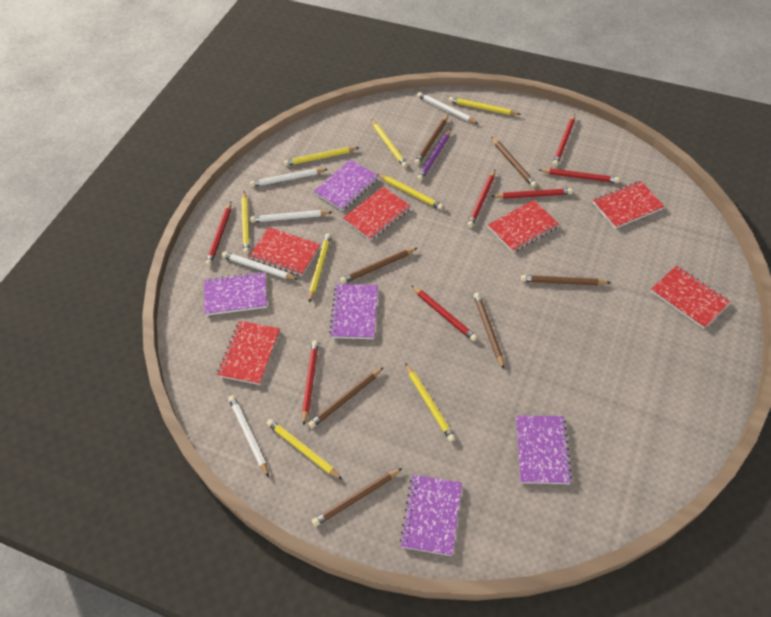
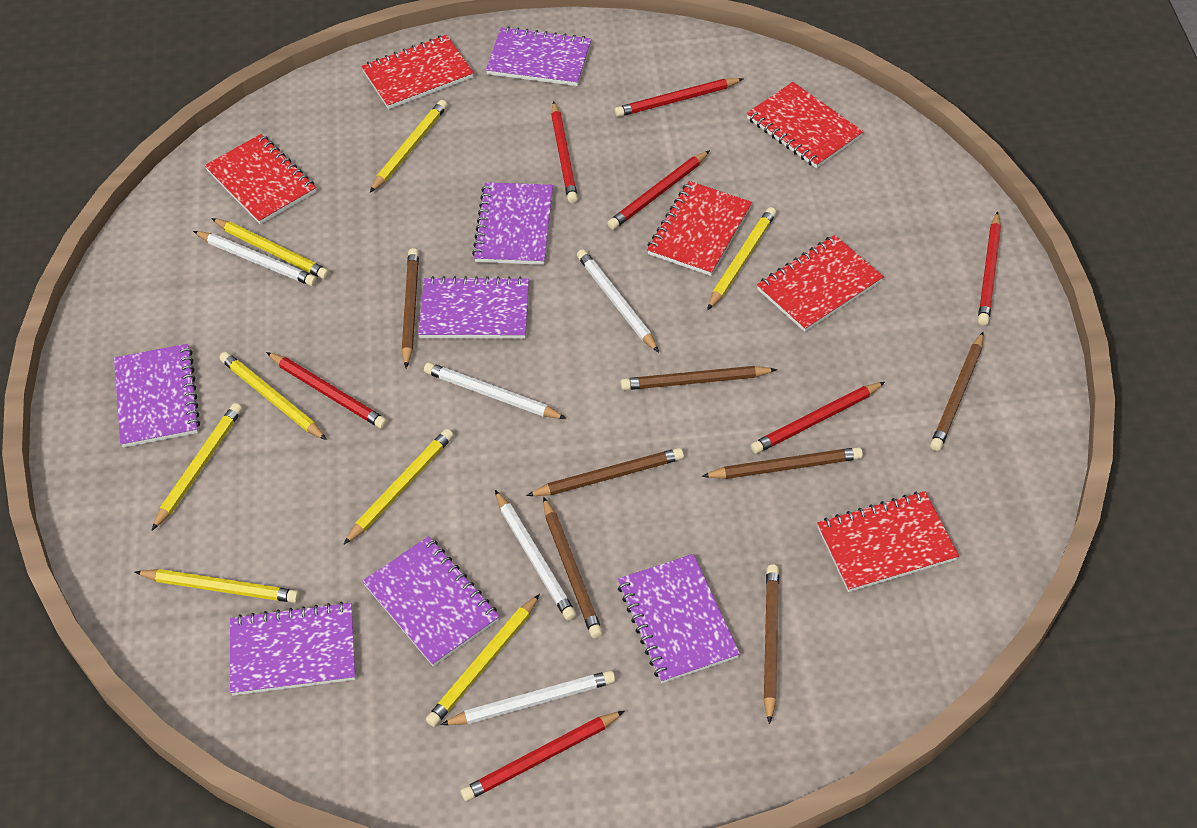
purple notebook: 5 -> 7
purple pencil: 1 -> 0

